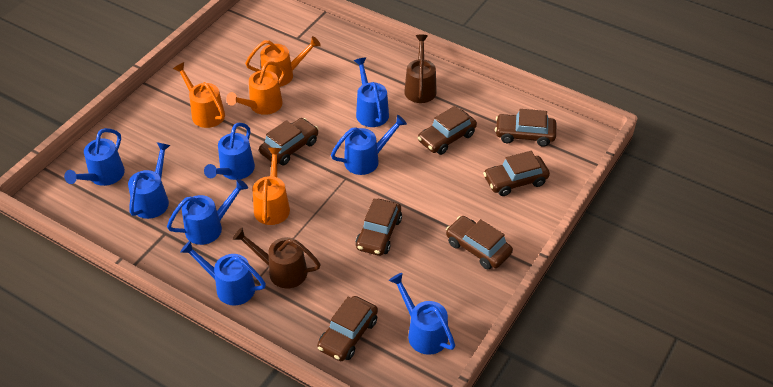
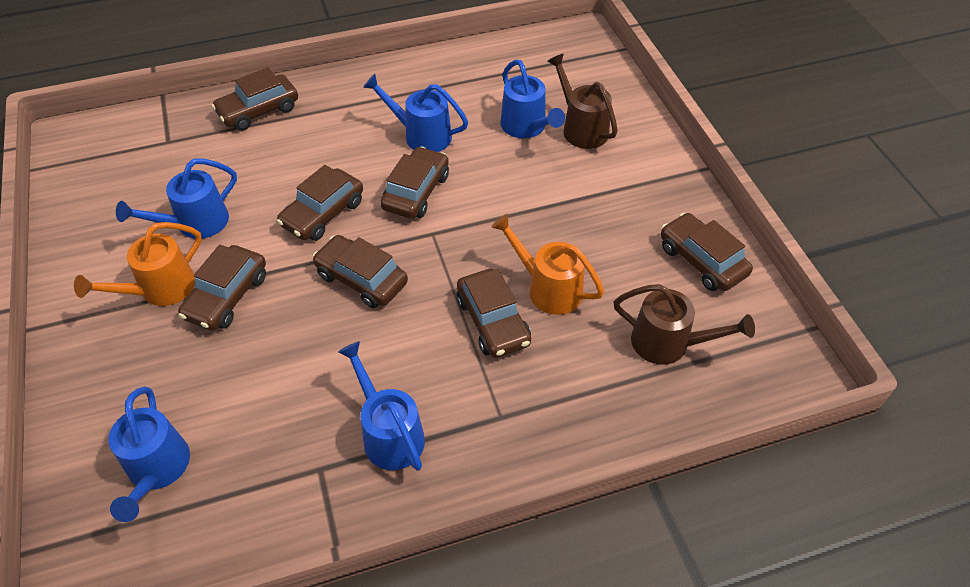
blue watering can: 8 -> 5
orange watering can: 4 -> 2

